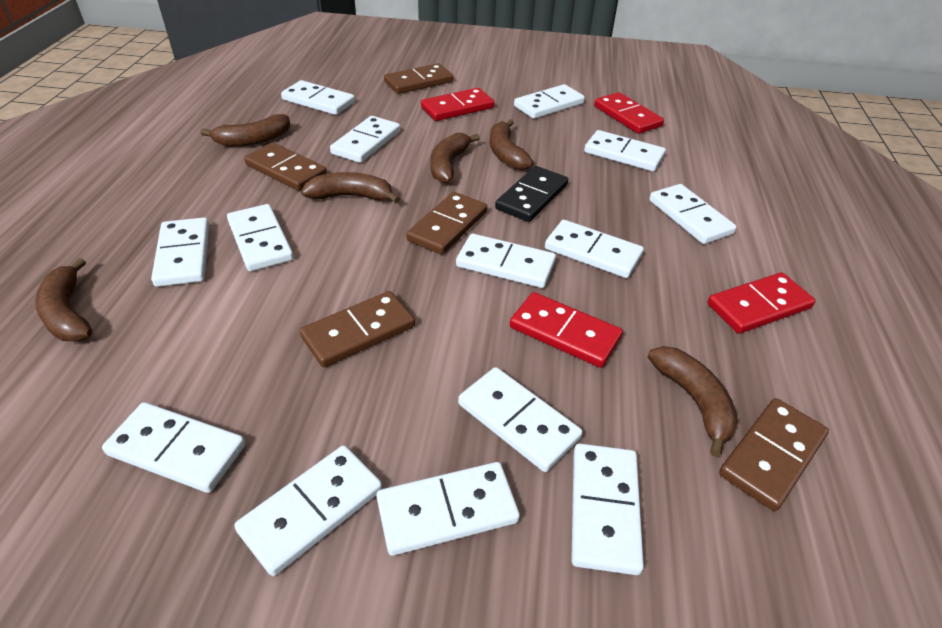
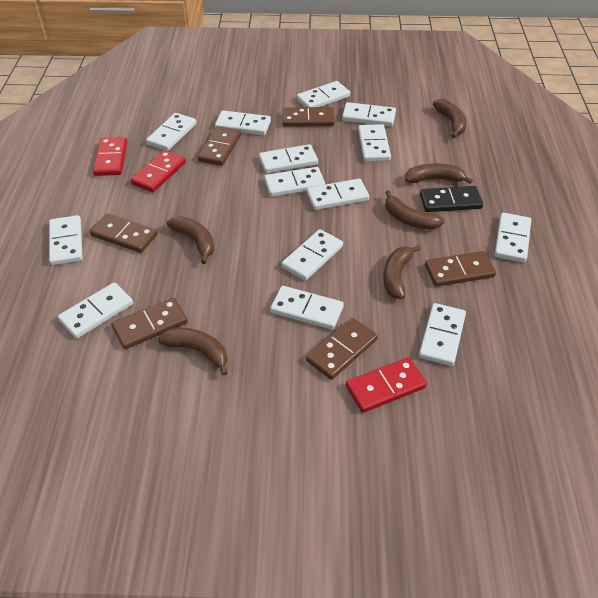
brown domino: 5 -> 6
red domino: 4 -> 3

